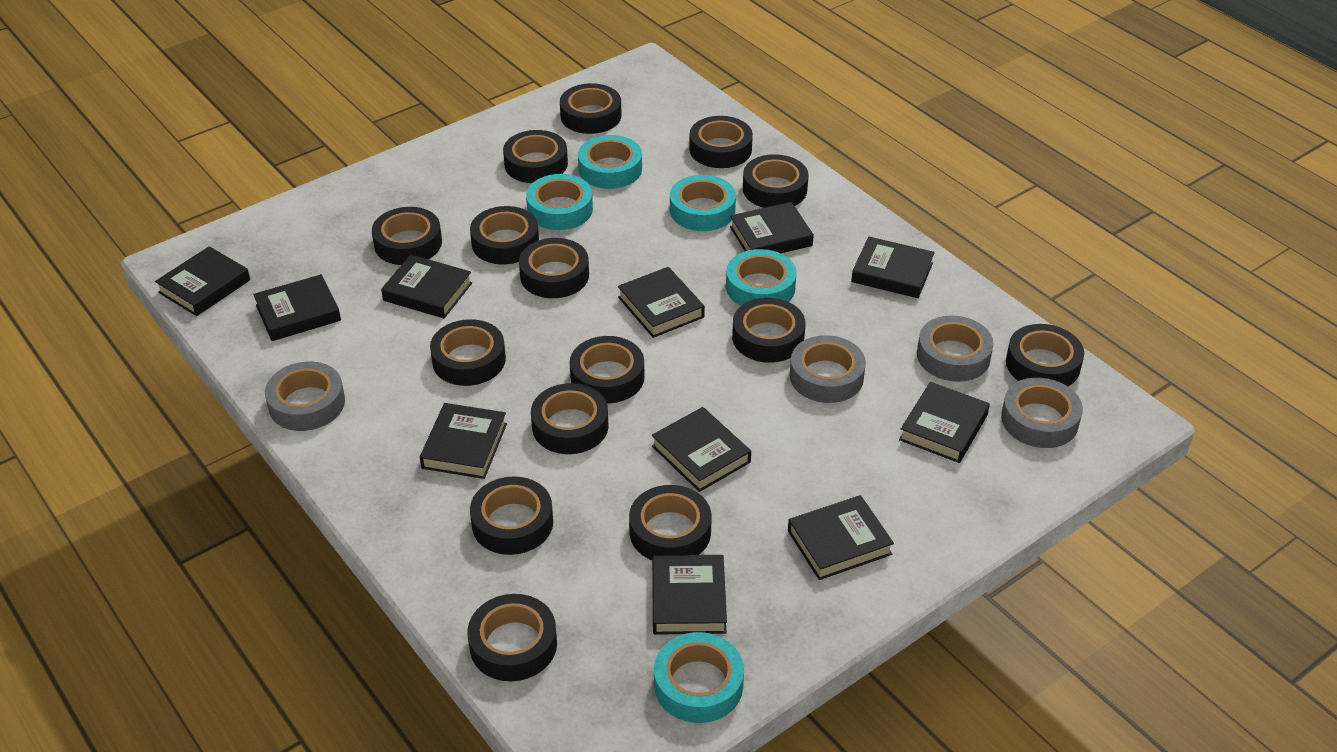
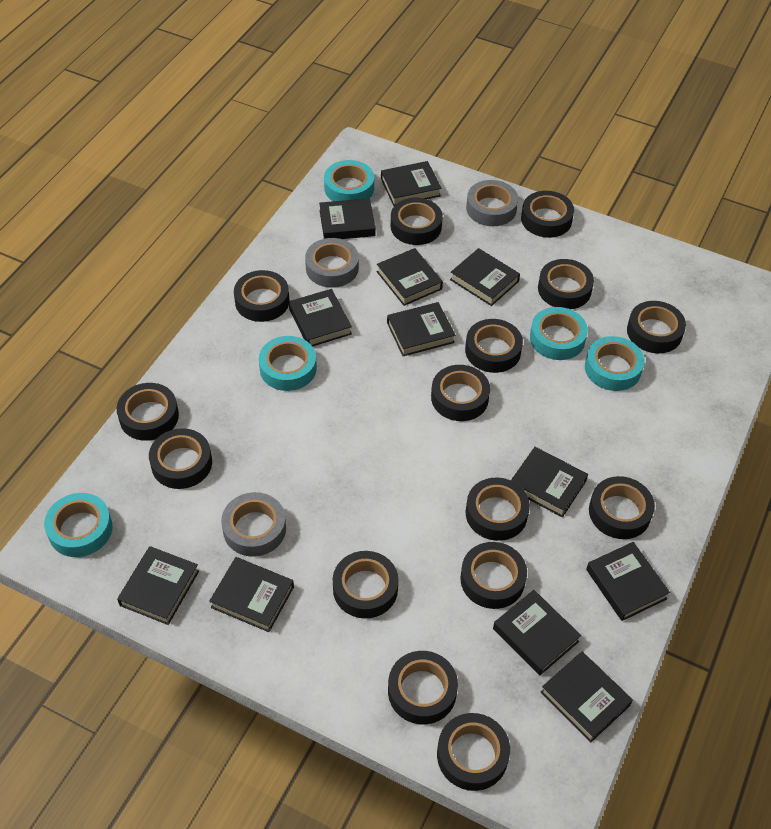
black book: 11 -> 12
grey tape: 4 -> 3

